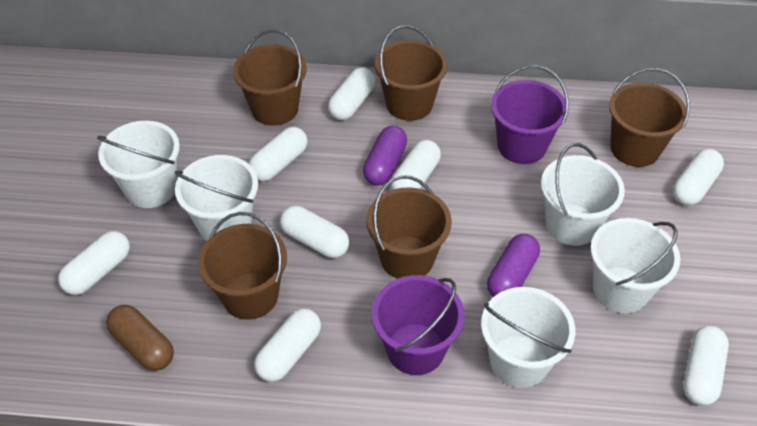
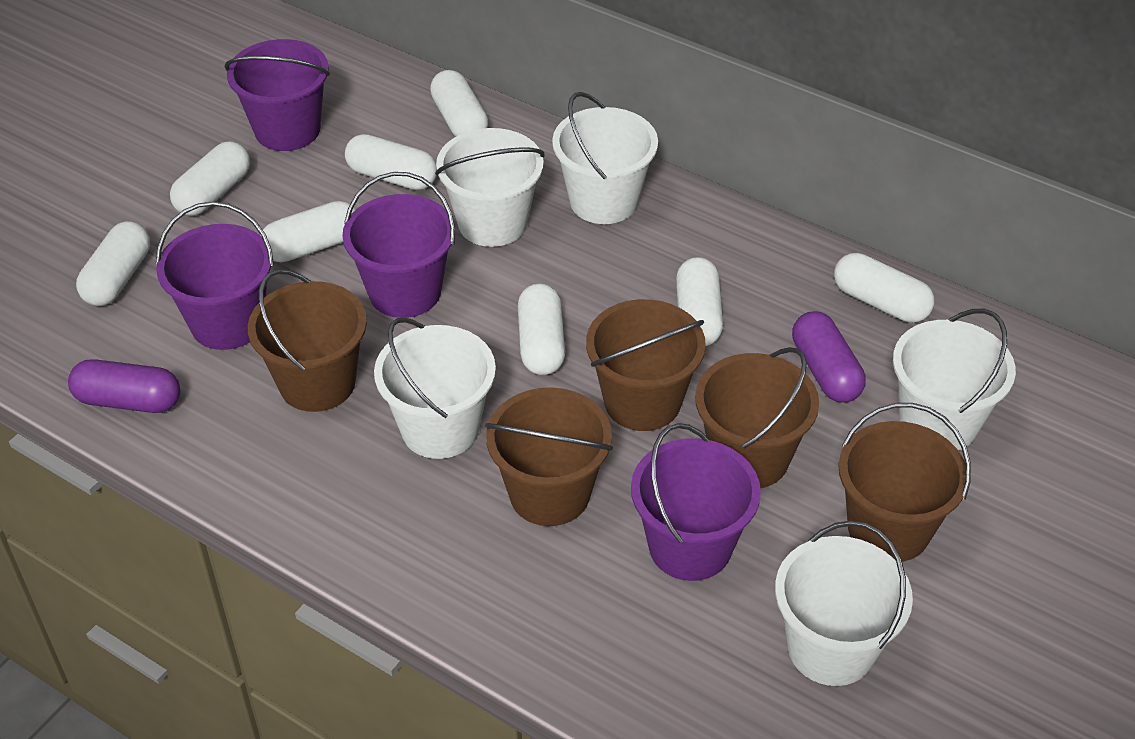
brown capsule: 1 -> 0
purple bucket: 2 -> 4

